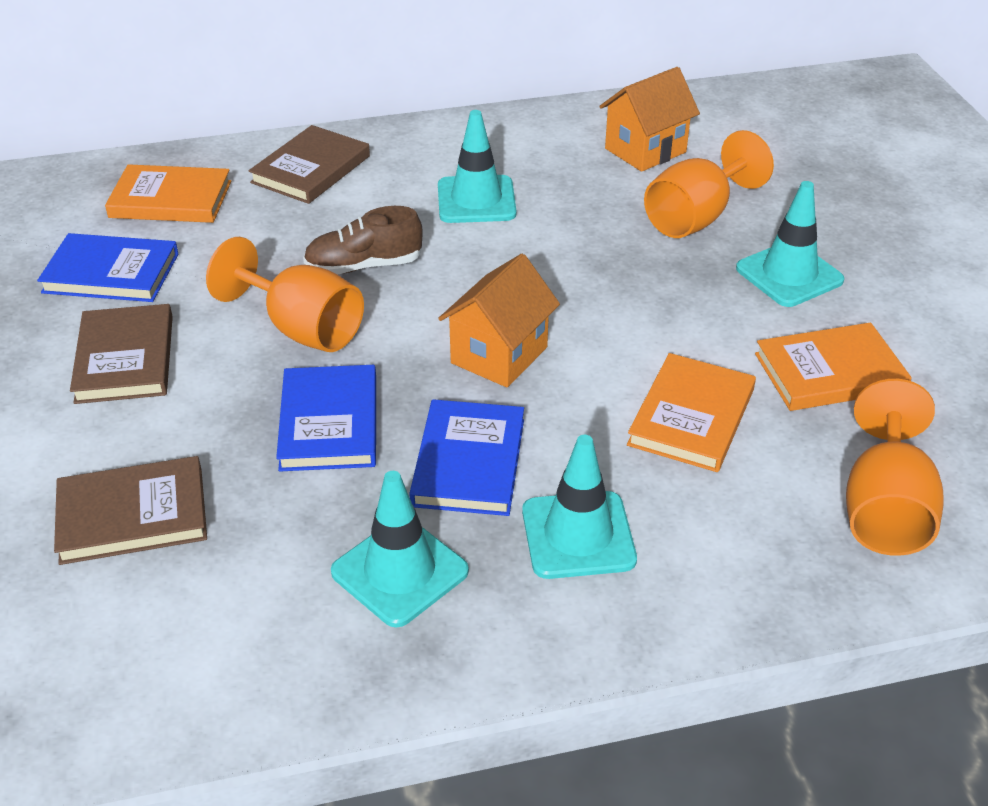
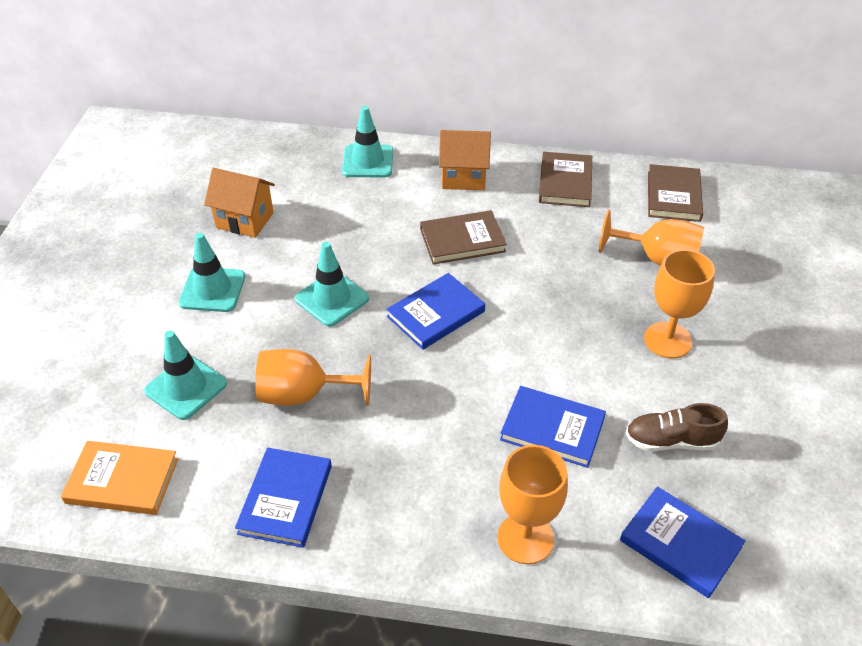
blue book: 3 -> 4
orange book: 3 -> 1
orange goblet: 3 -> 4

